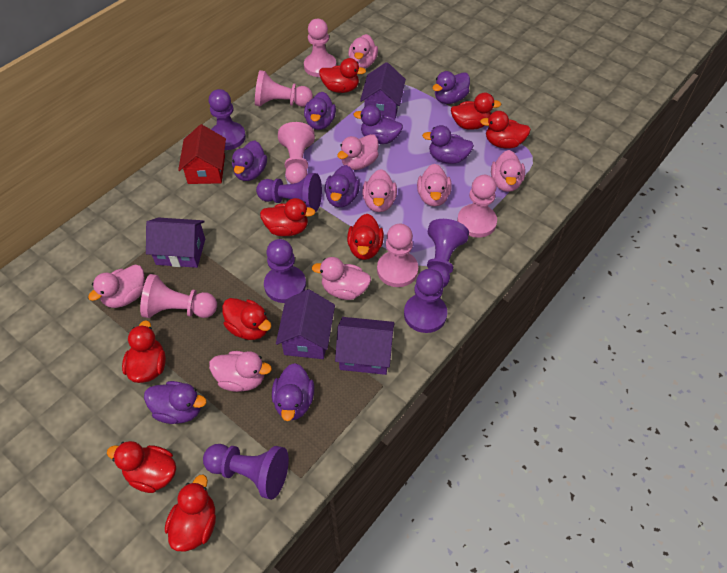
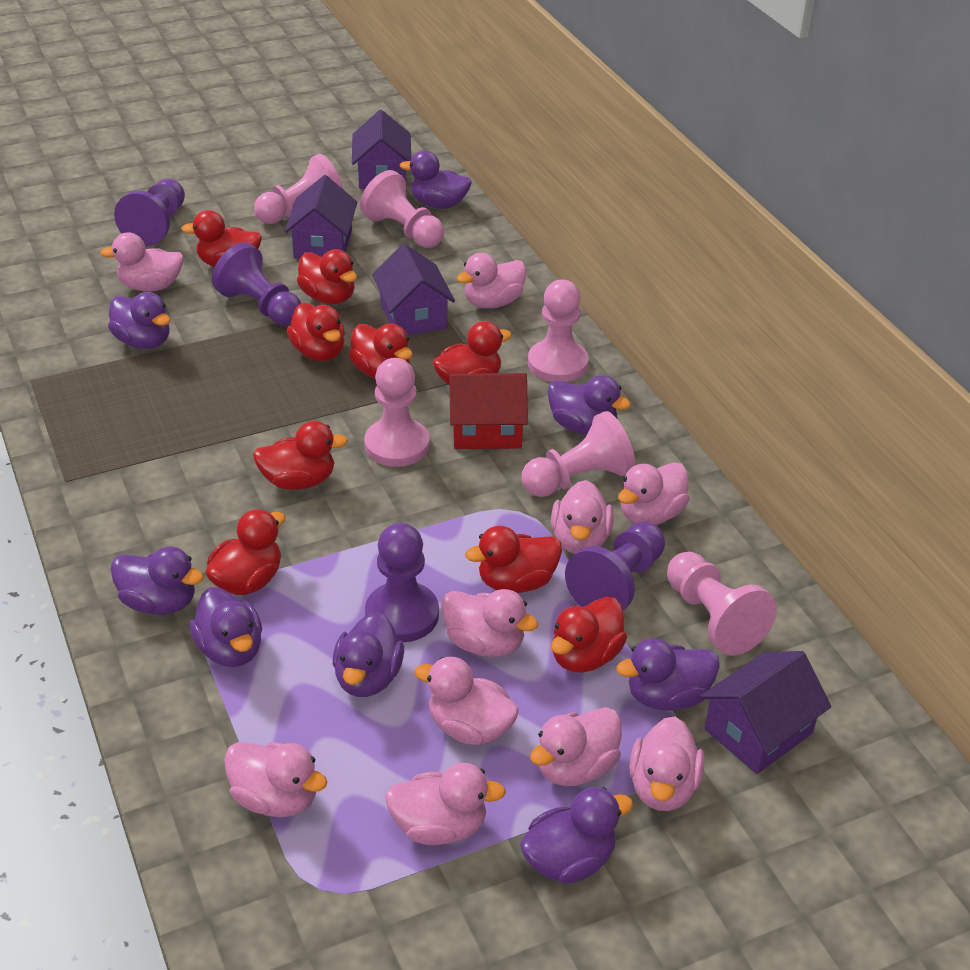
pink duck: 8 -> 10
purple pawn: 6 -> 4

